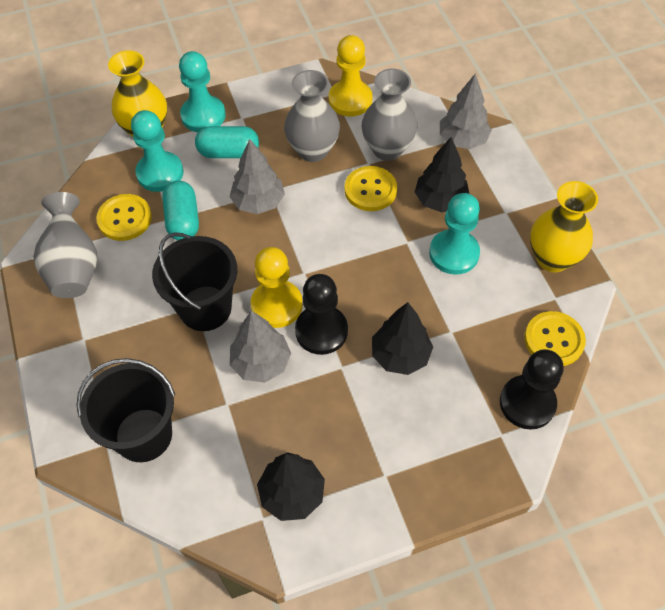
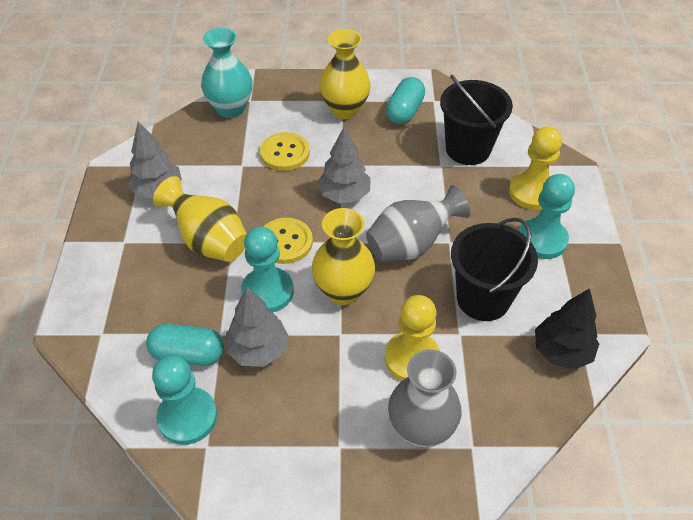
black pawn: 2 -> 0
black tree: 3 -> 1
grey vase: 3 -> 2
turquoise vase: 0 -> 1
yellow button: 3 -> 2
yellow vase: 2 -> 3

